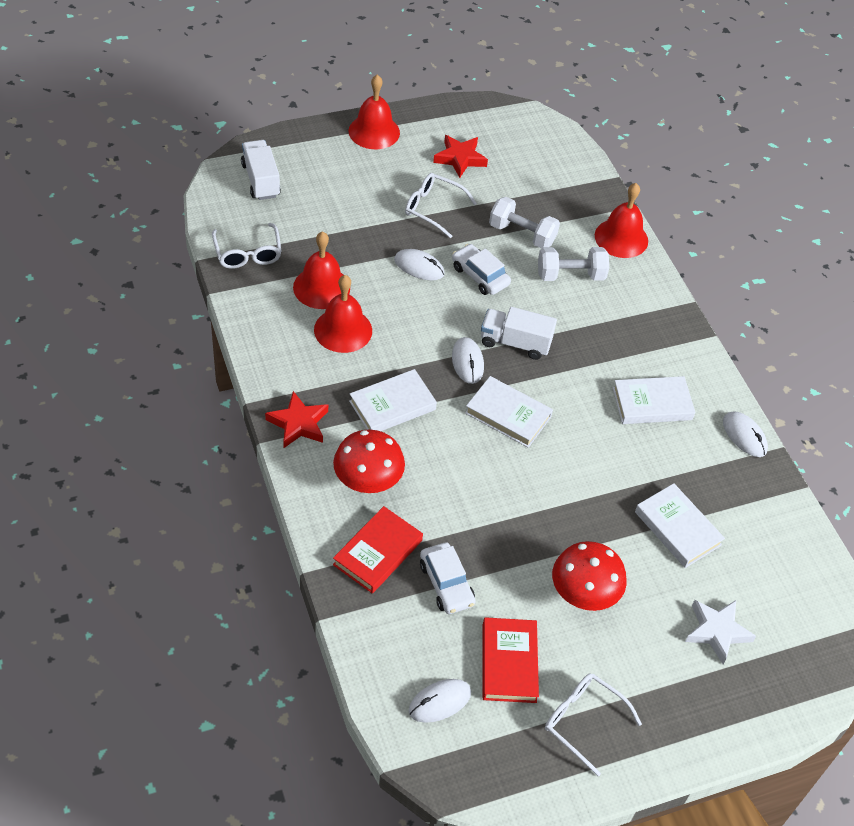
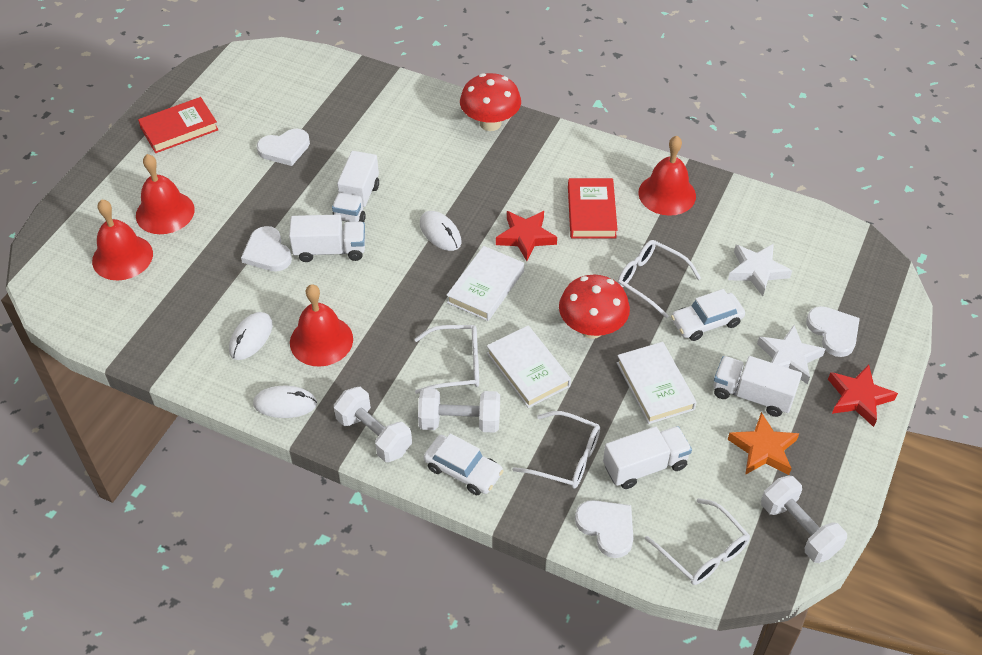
orange star: 0 -> 1
white book: 4 -> 3
white dumbbell: 2 -> 3
white glasses: 3 -> 4
white heart: 0 -> 4
white mouse: 4 -> 3
white star: 1 -> 2
white truck: 2 -> 4

